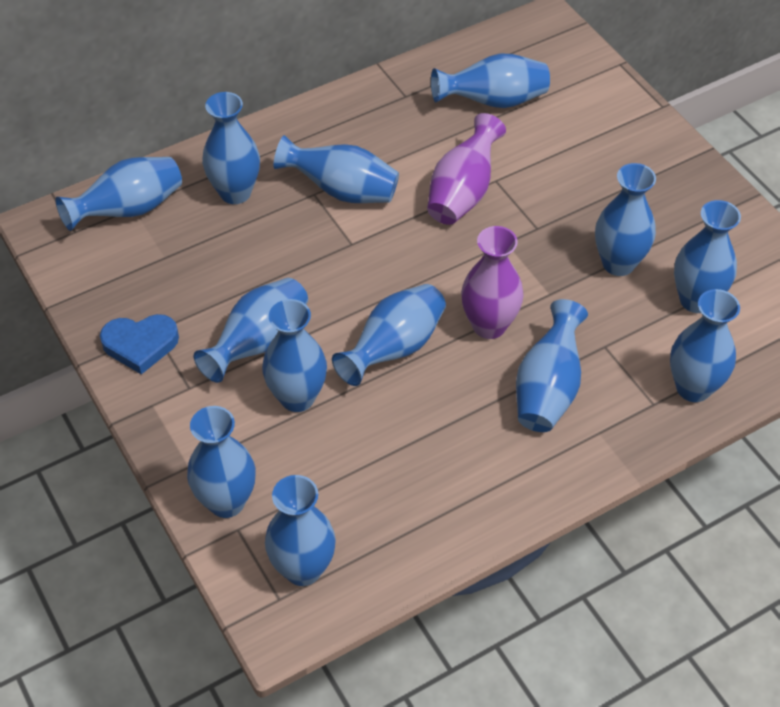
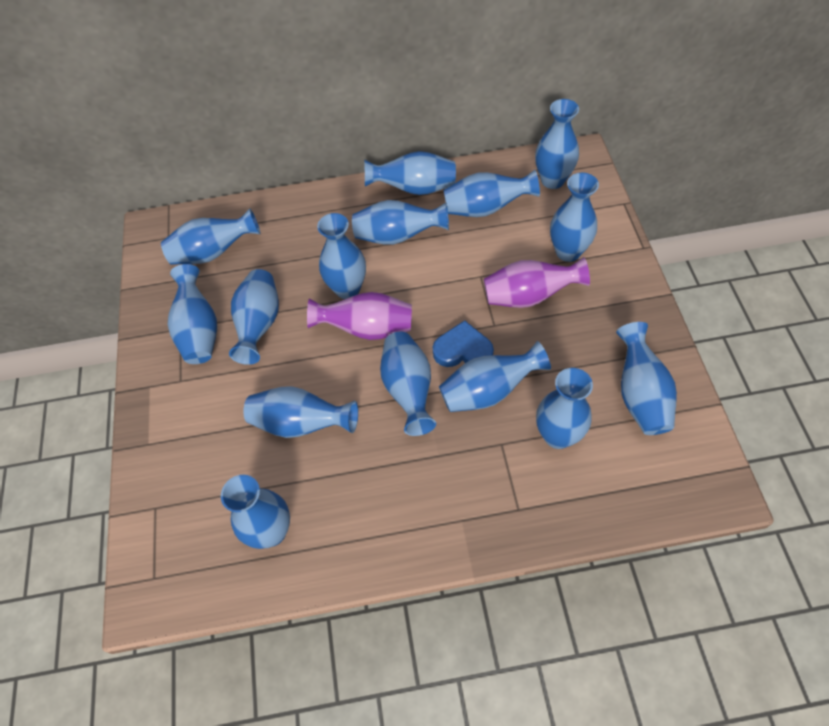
blue vase: 13 -> 15

